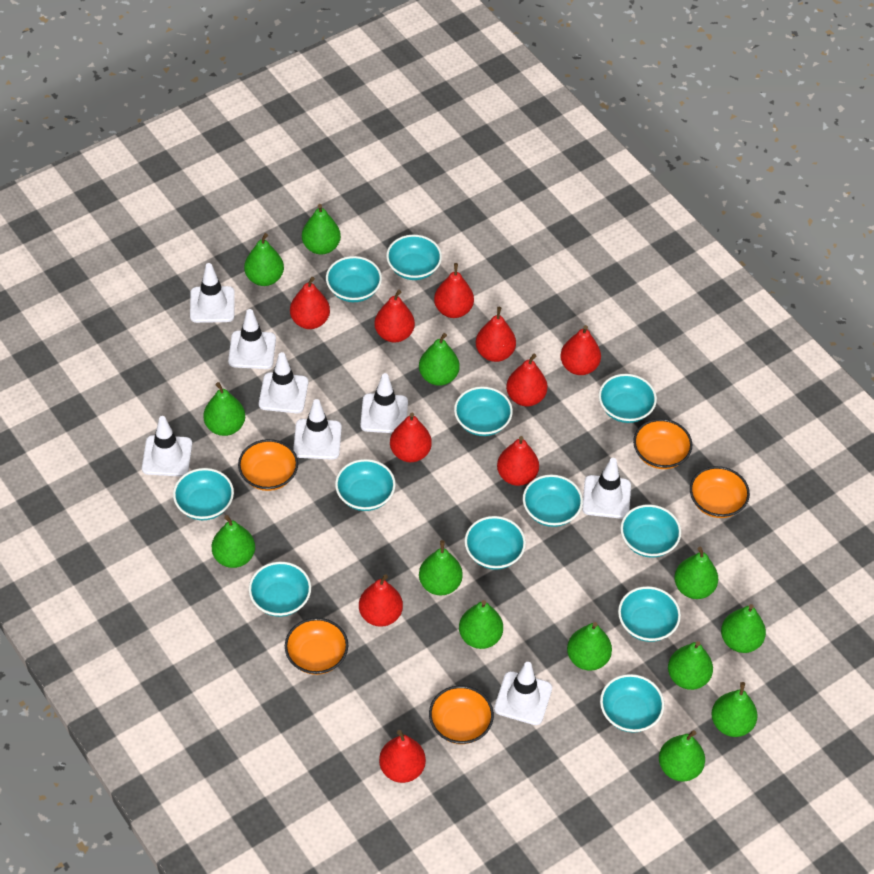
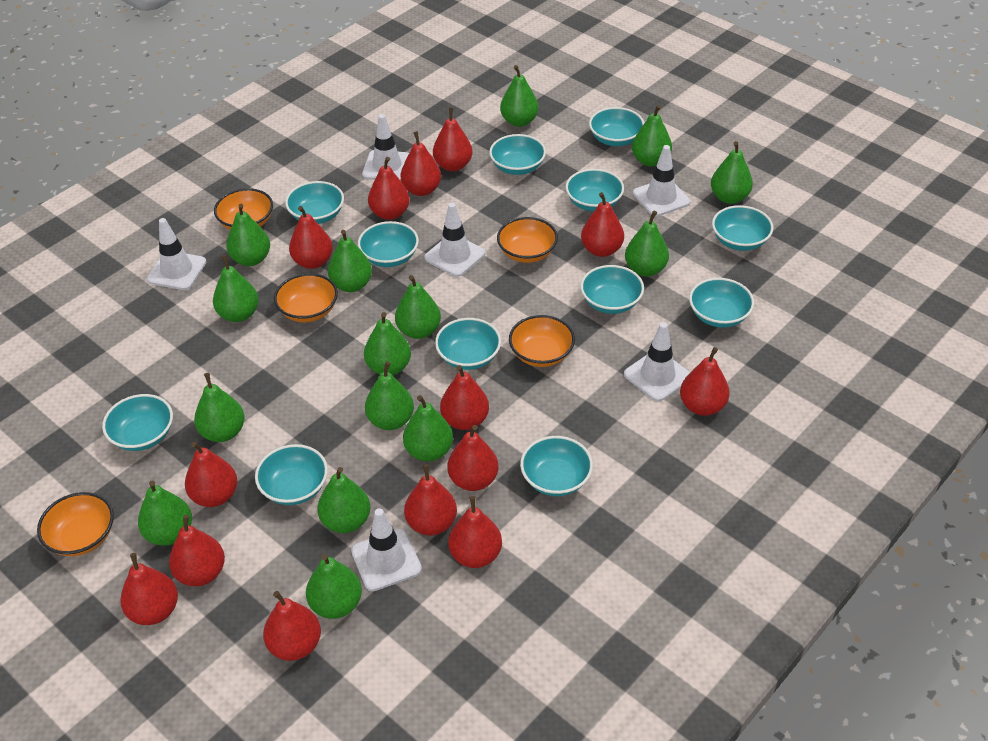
green pear: 13 -> 15
red pear: 10 -> 14
white traffic cone: 8 -> 6

